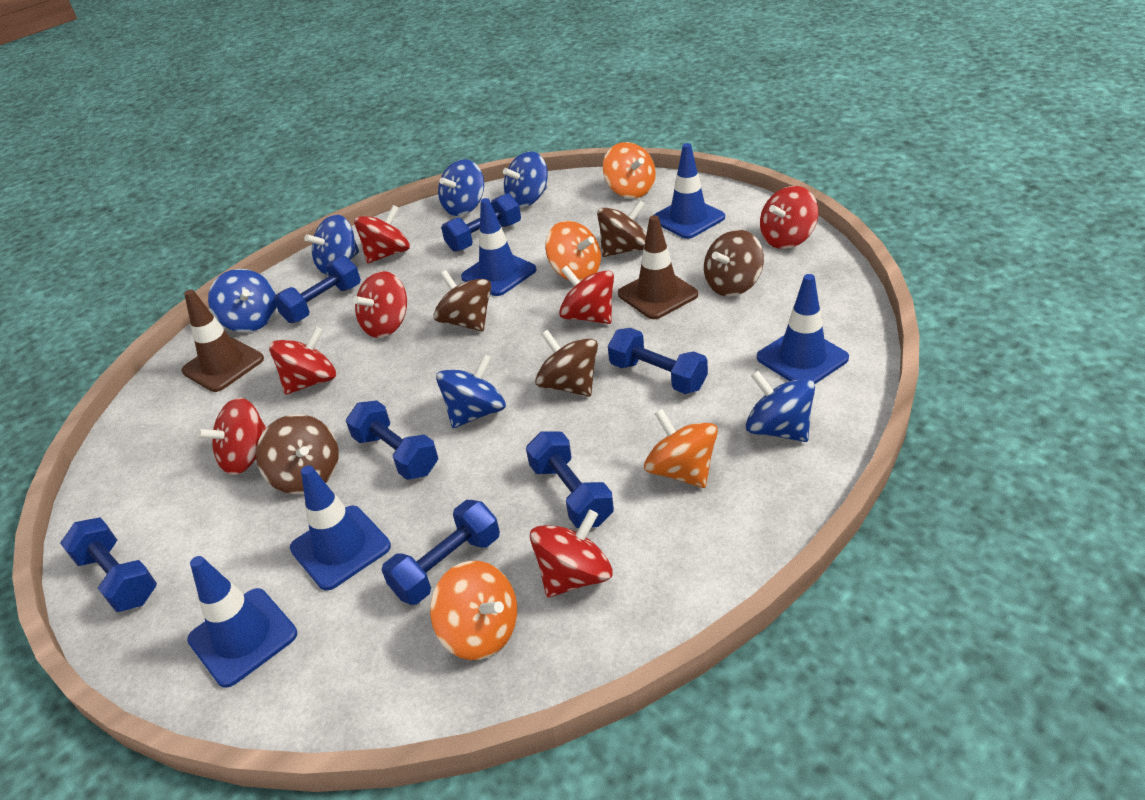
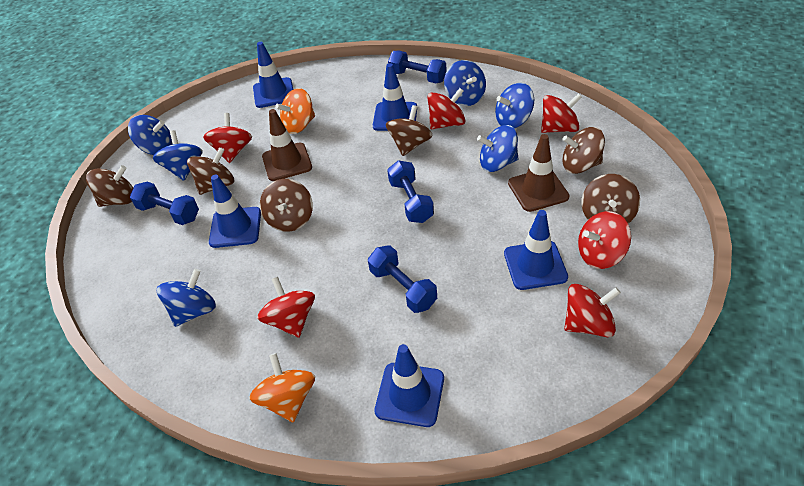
blue dumbbell: 7 -> 4
brown spinning top: 5 -> 6
orange spinning top: 4 -> 2
red spinning top: 7 -> 6

